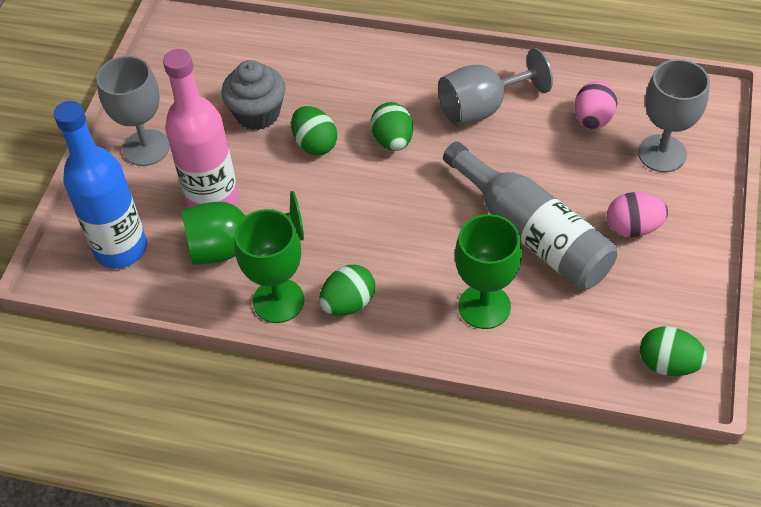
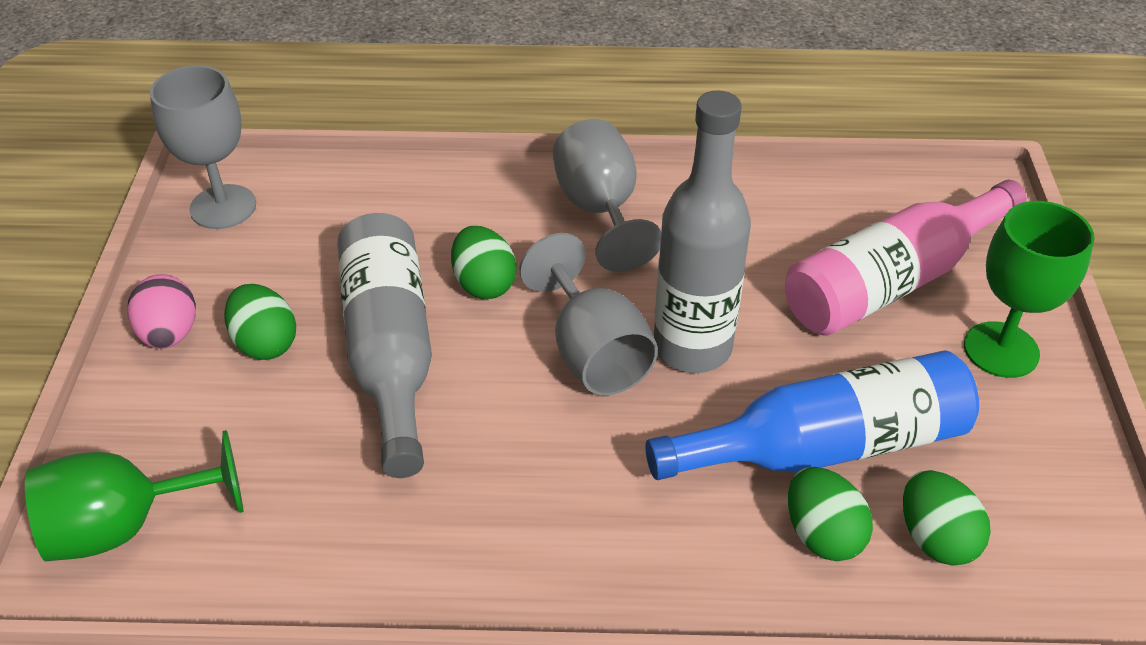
green goblet: 3 -> 2
grey bottle: 1 -> 2
grey cupcake: 1 -> 0
pink egg: 2 -> 1

